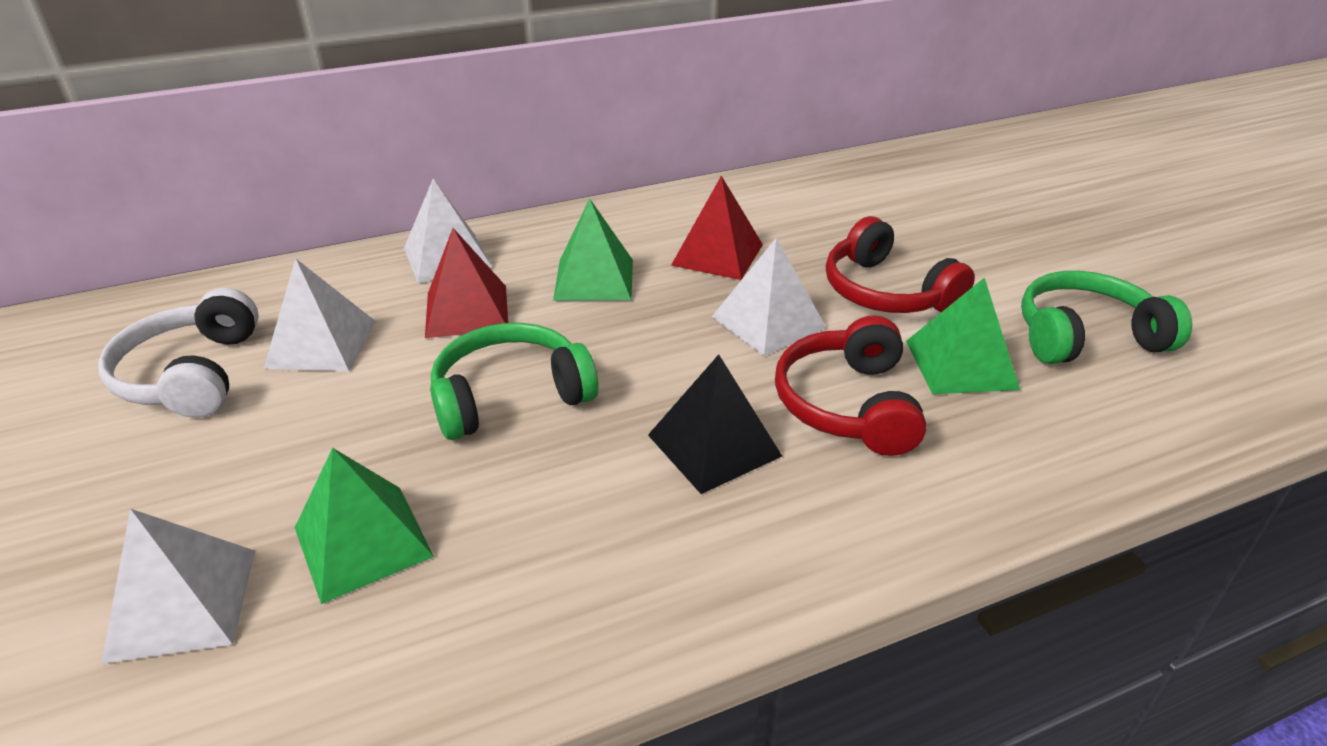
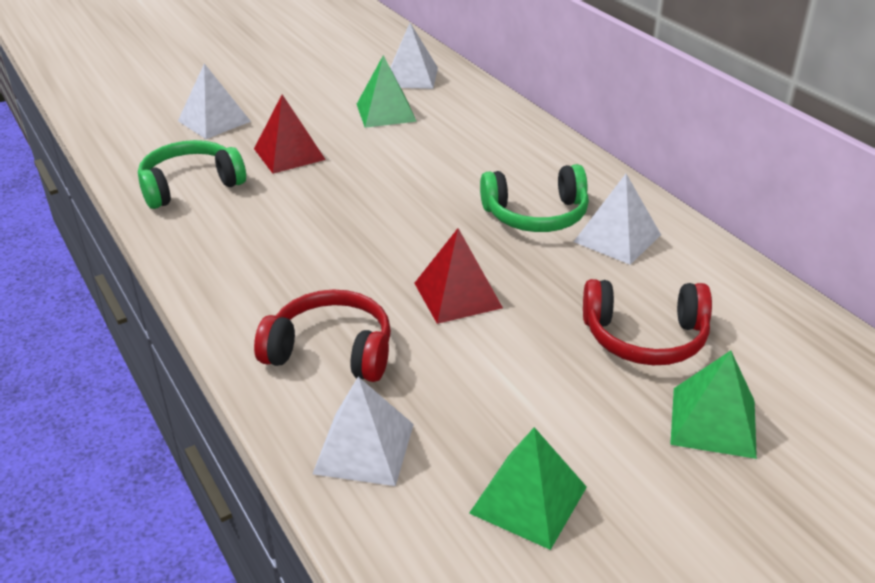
black pyramid: 1 -> 0
white headphones: 1 -> 0

